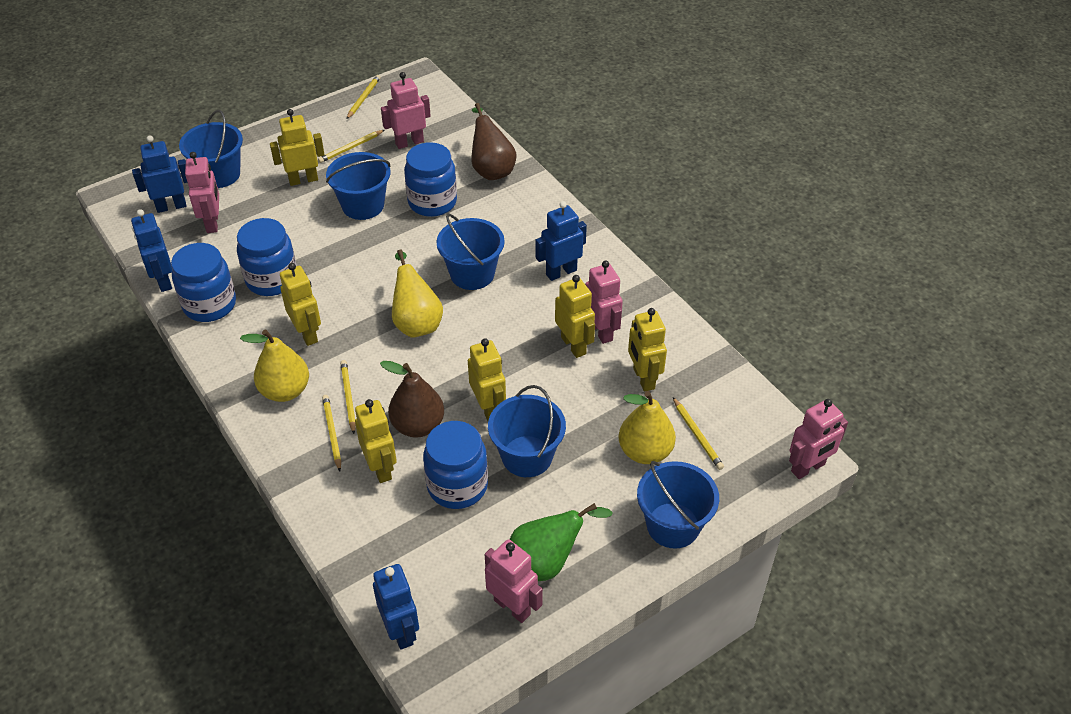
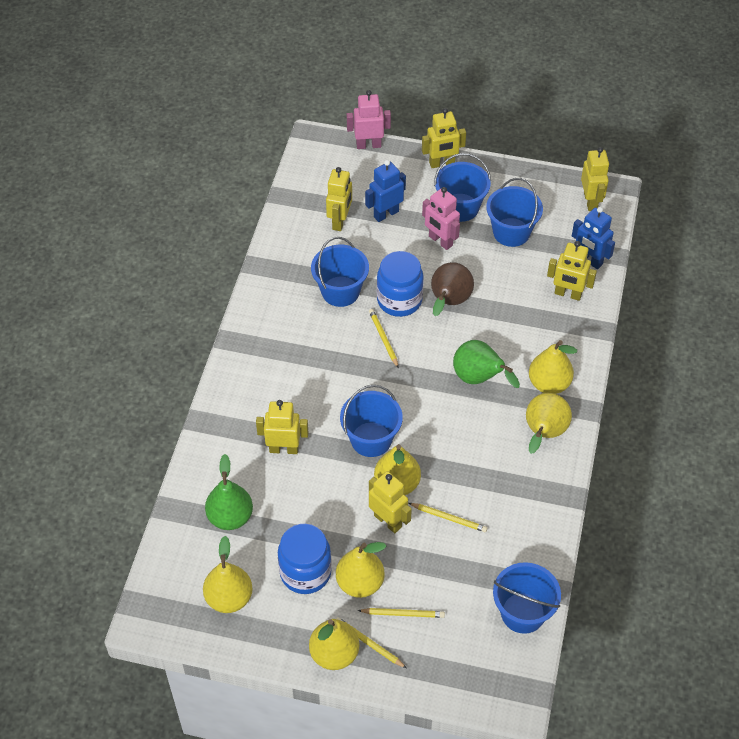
blue jar: 4 -> 2
blue robot: 4 -> 2
brown pear: 2 -> 1
green pear: 1 -> 2
pink robot: 5 -> 2
yellow pear: 3 -> 6
yellow pencil: 5 -> 4

